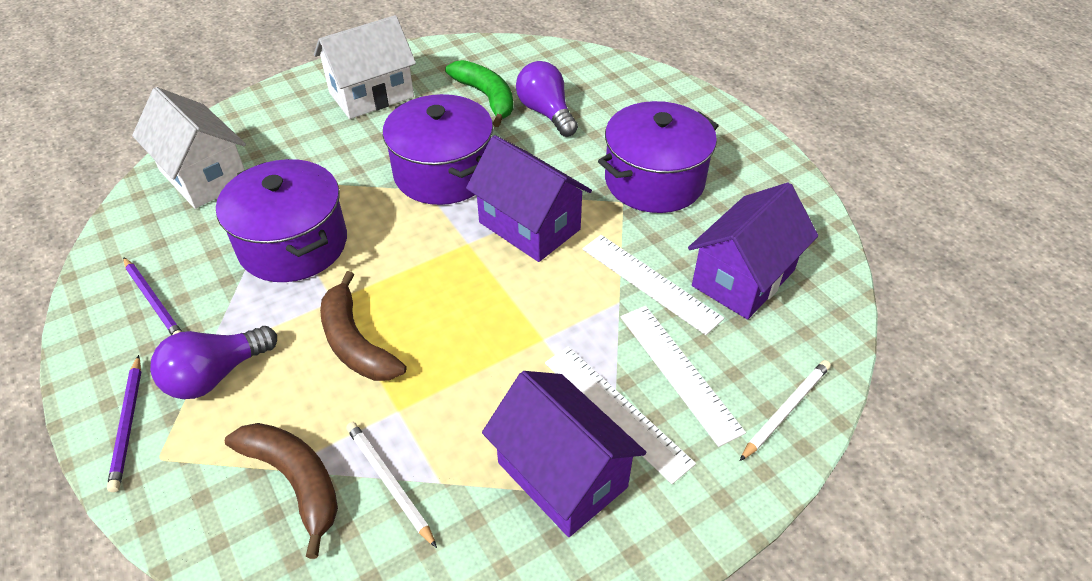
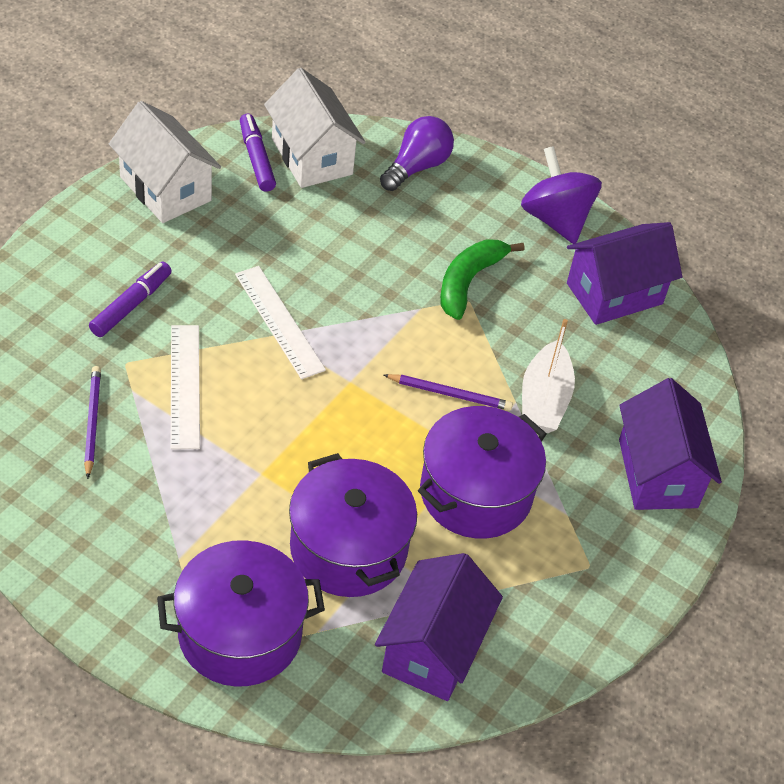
brown banana: 2 -> 0
purple light bulb: 2 -> 1
purple marker: 0 -> 2
purple spinning top: 0 -> 1
white boat: 0 -> 1
white pencil: 2 -> 0
white ruler: 3 -> 2

